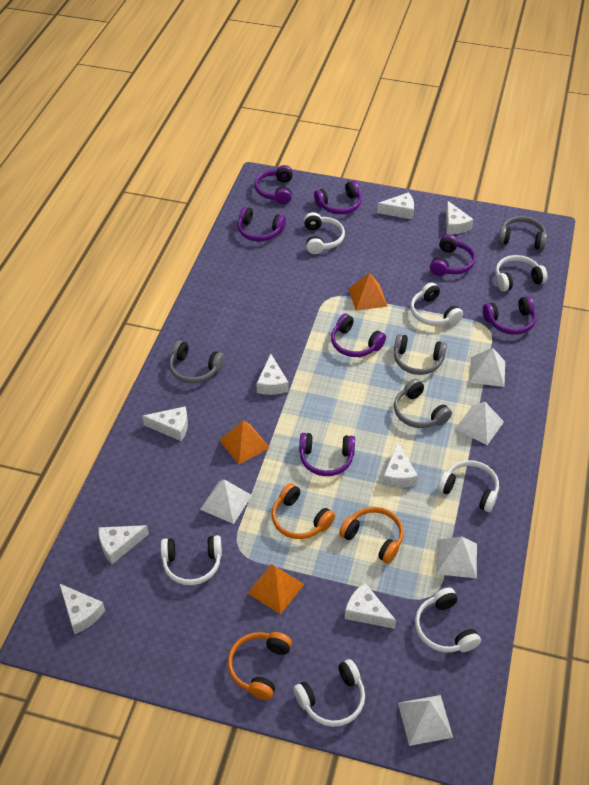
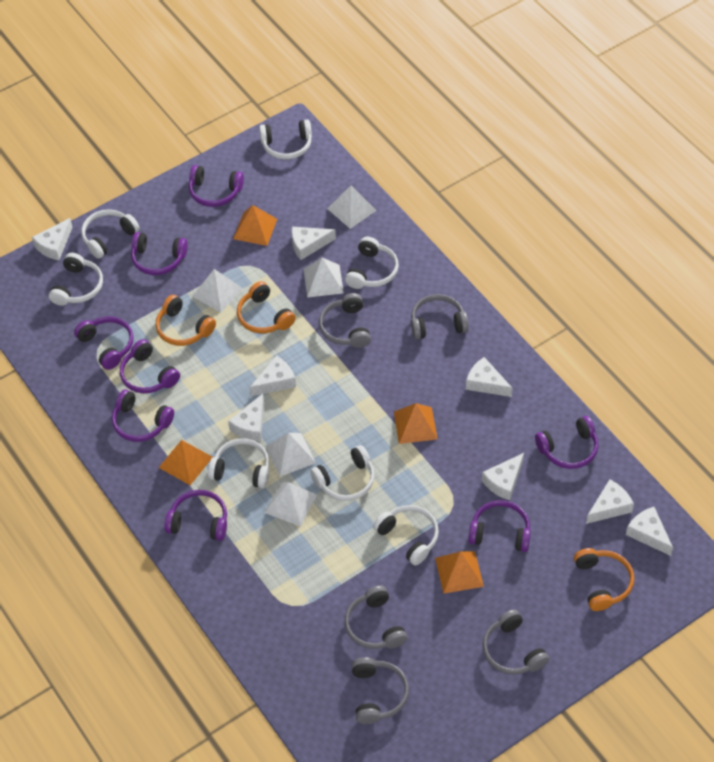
grey headphones: 4 -> 5
orange pyramid: 3 -> 4
purple headphones: 7 -> 8

